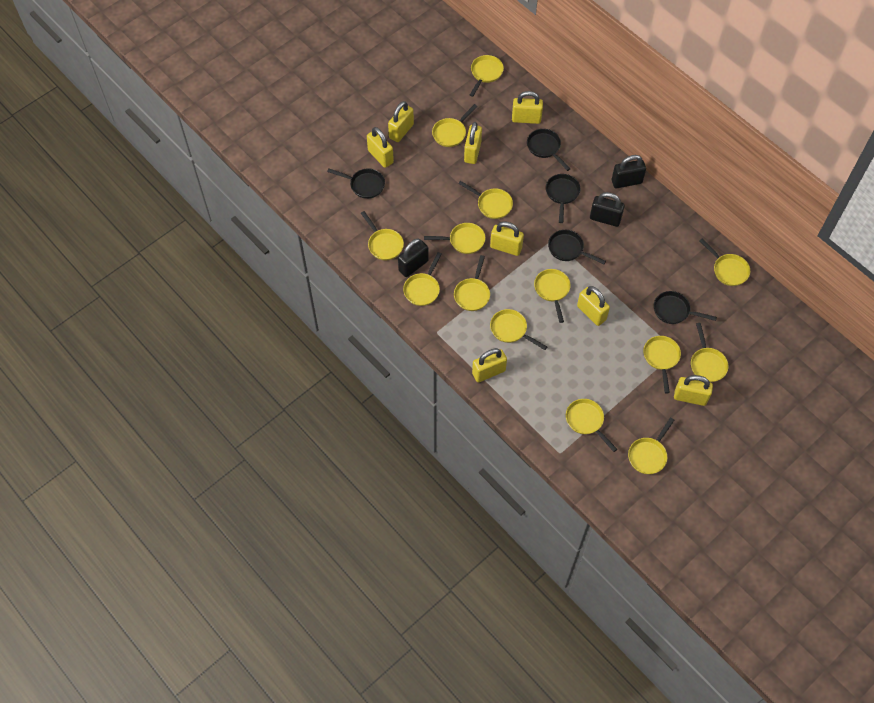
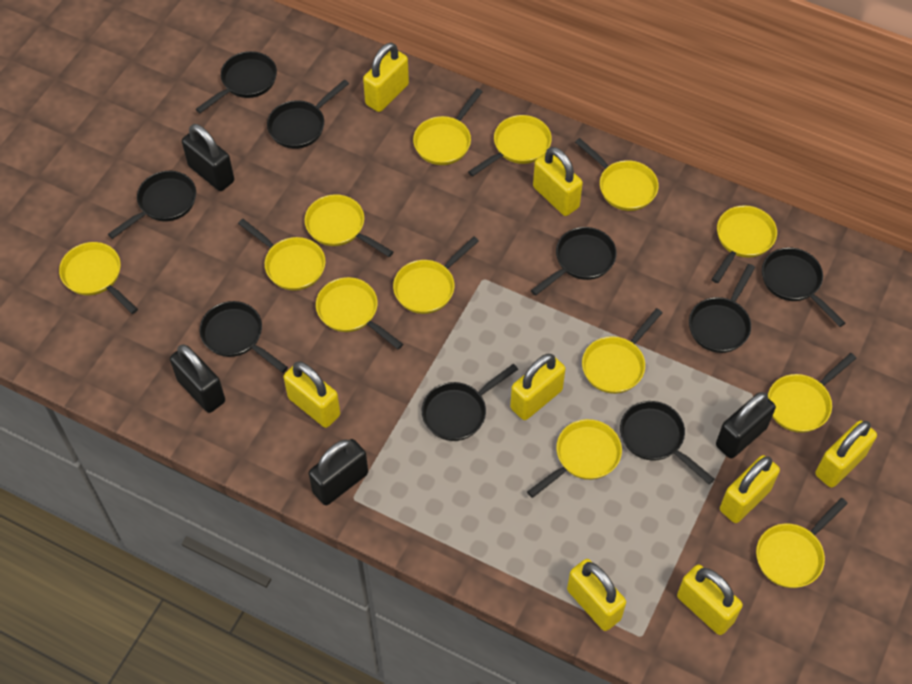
black padlock: 3 -> 4
black pan: 5 -> 9
yellow pan: 14 -> 13

